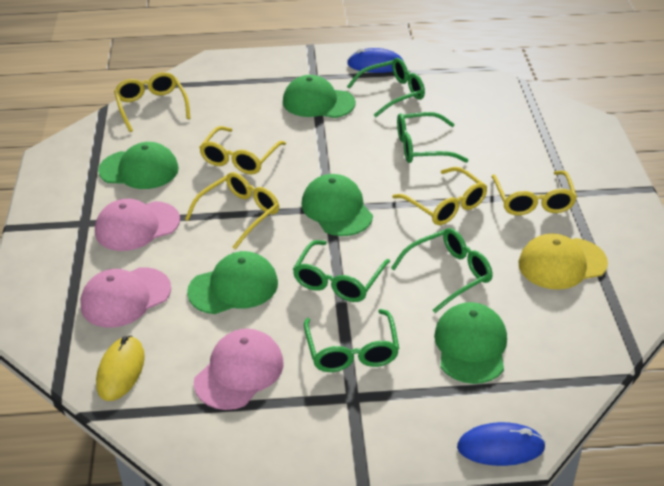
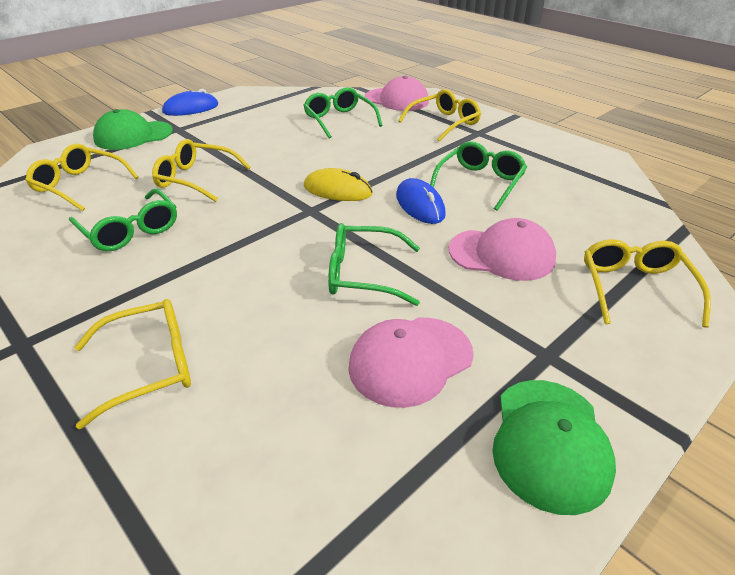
green cap: 5 -> 2
green glasses: 5 -> 4
yellow cap: 1 -> 0

